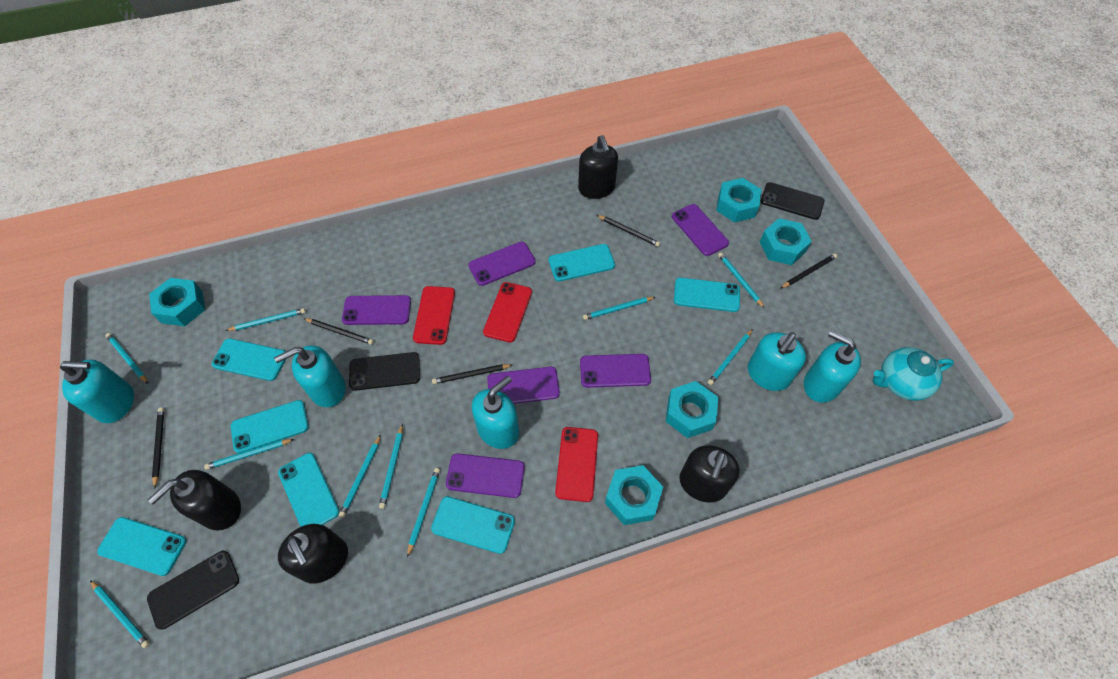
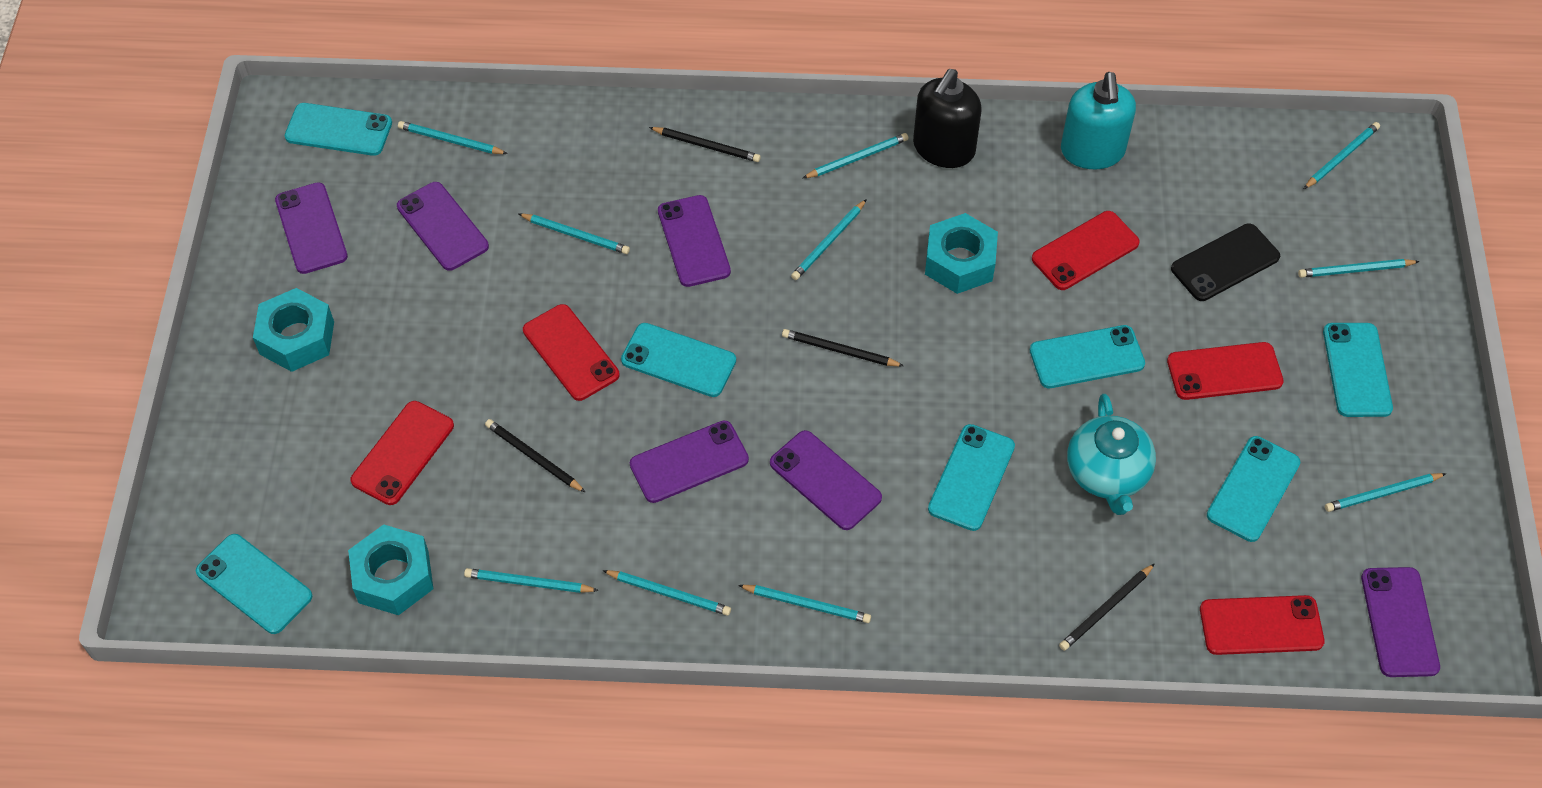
black pencil: 5 -> 4
black phone: 3 -> 1
black soap dispenser: 4 -> 1
red phone: 3 -> 5
turquoise nut: 5 -> 3
turquoise soap dispenser: 5 -> 1

